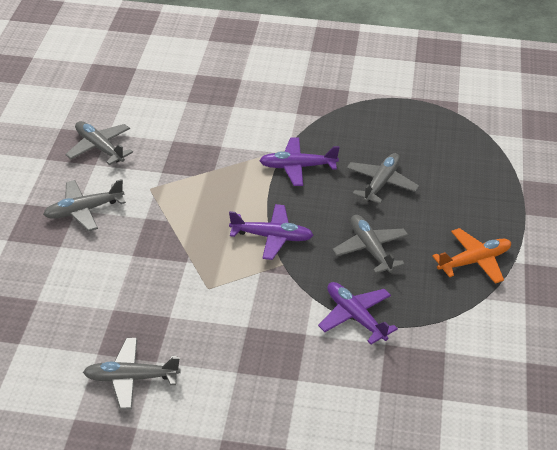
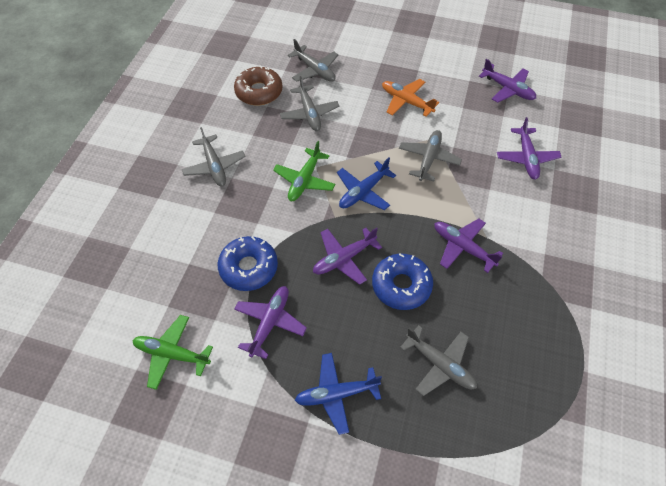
blue donut: 0 -> 2
blue plane: 0 -> 2
brown donut: 0 -> 1
green plane: 0 -> 2
purple plane: 3 -> 5

